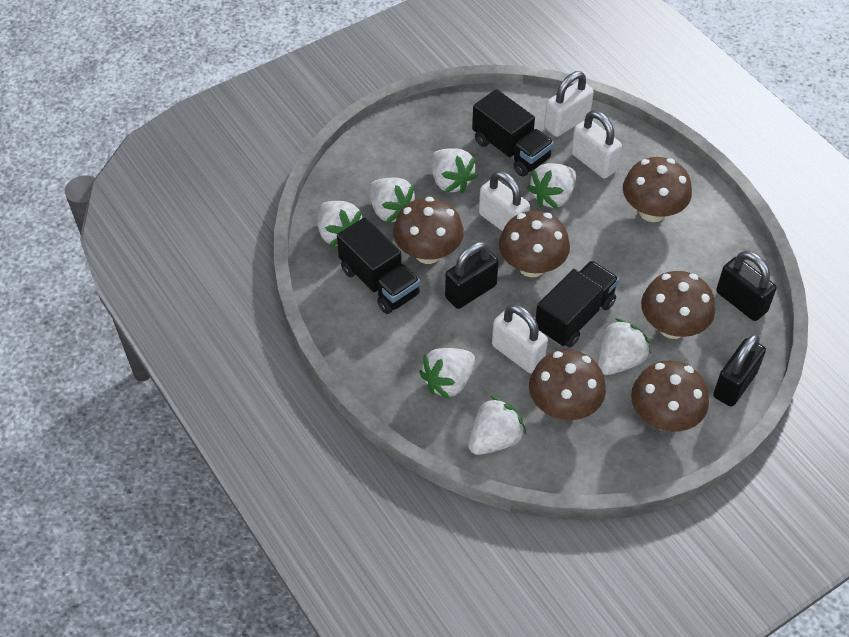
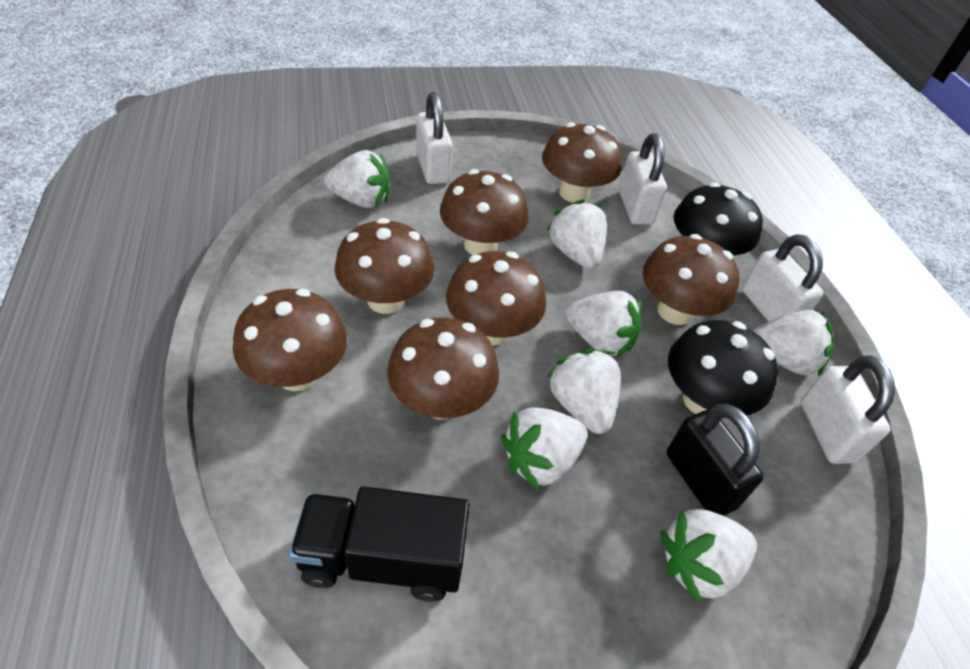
black mushroom: 0 -> 2
black padlock: 3 -> 1
black truck: 3 -> 1
brown mushroom: 6 -> 7

